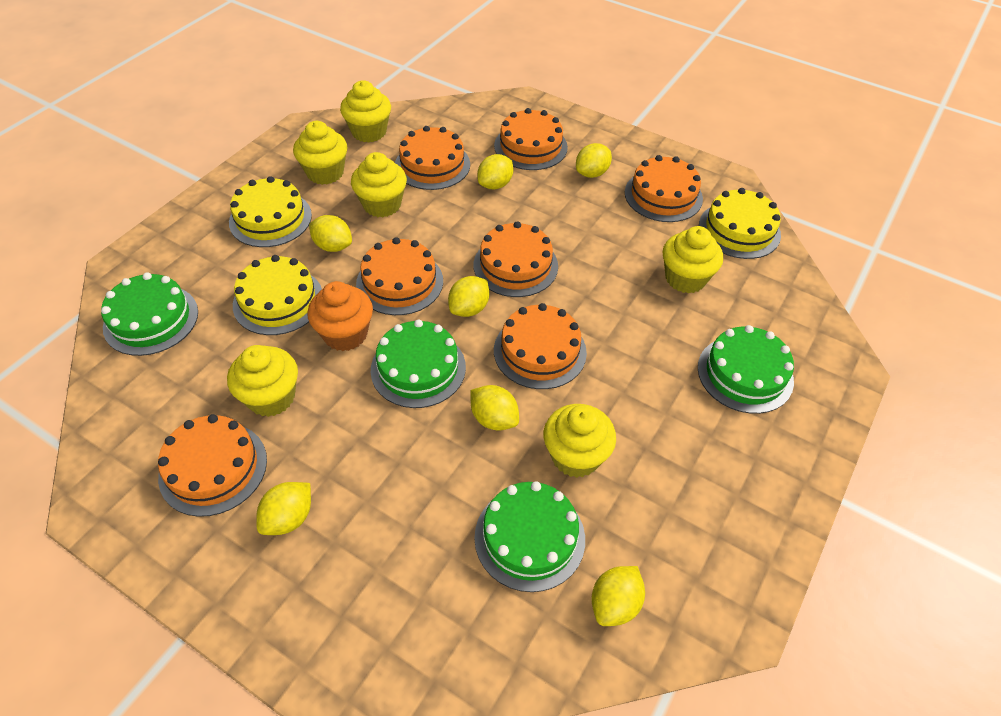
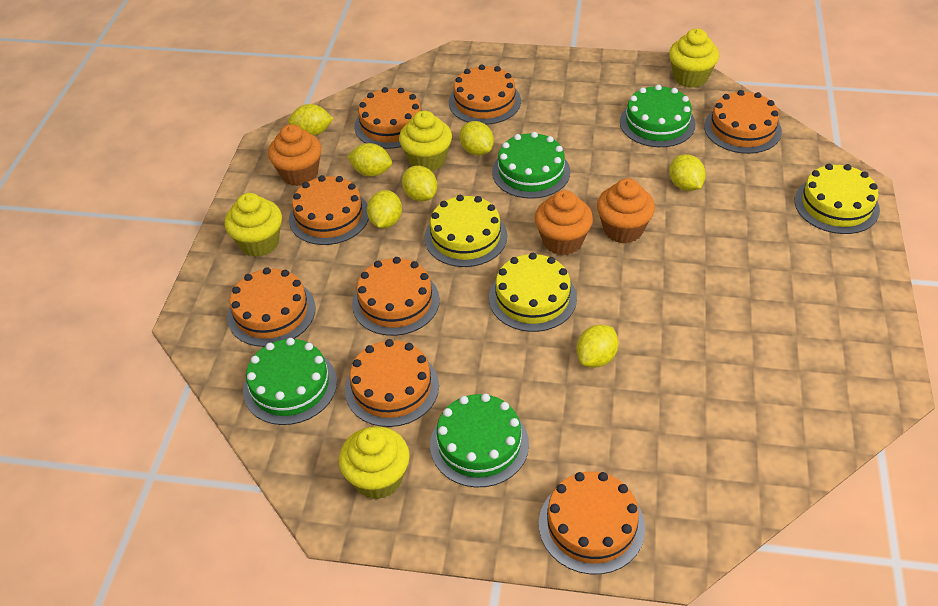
orange cake: 7 -> 8
orange cupcake: 1 -> 3
yellow cupcake: 6 -> 4

